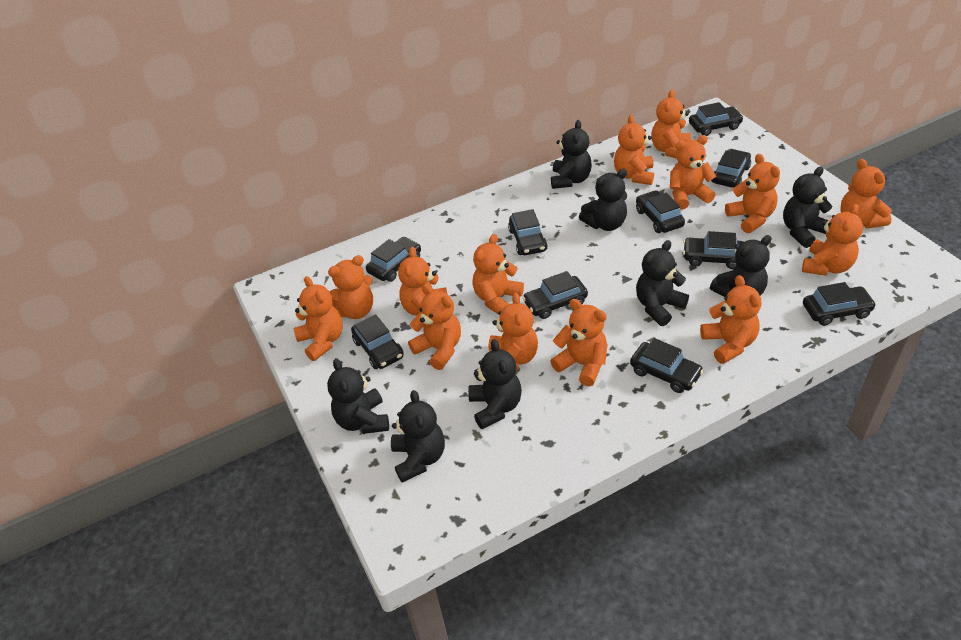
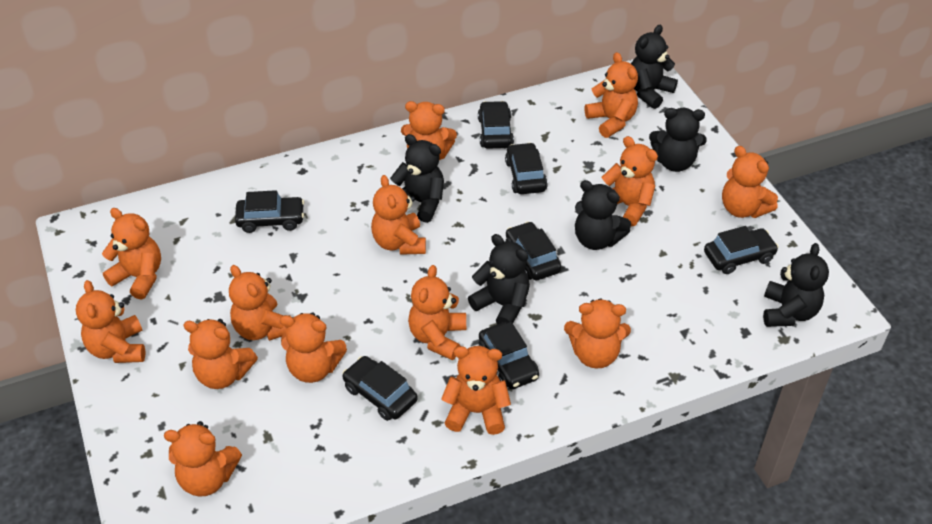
black car: 10 -> 7
black teddy bear: 8 -> 6

